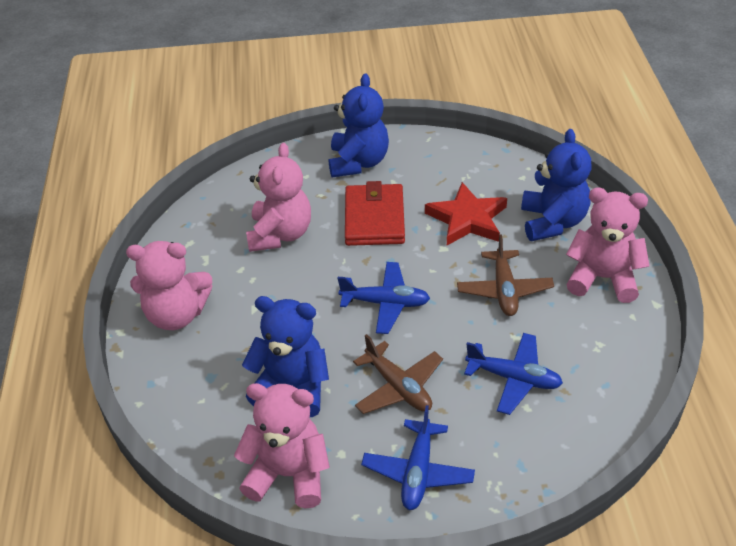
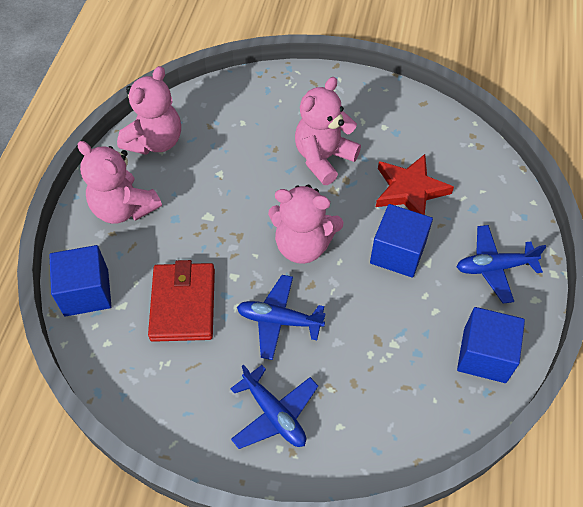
blue cube: 0 -> 3
blue teddy bear: 3 -> 0
brown plane: 2 -> 0

